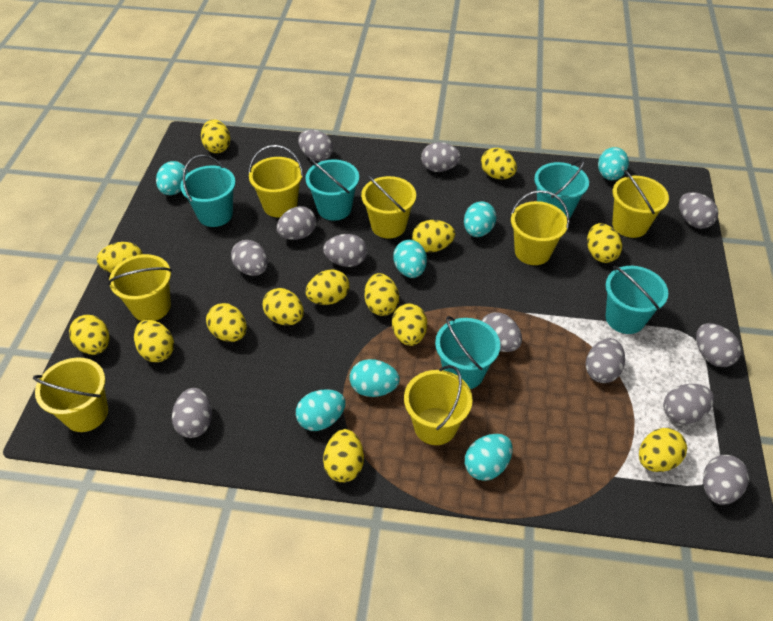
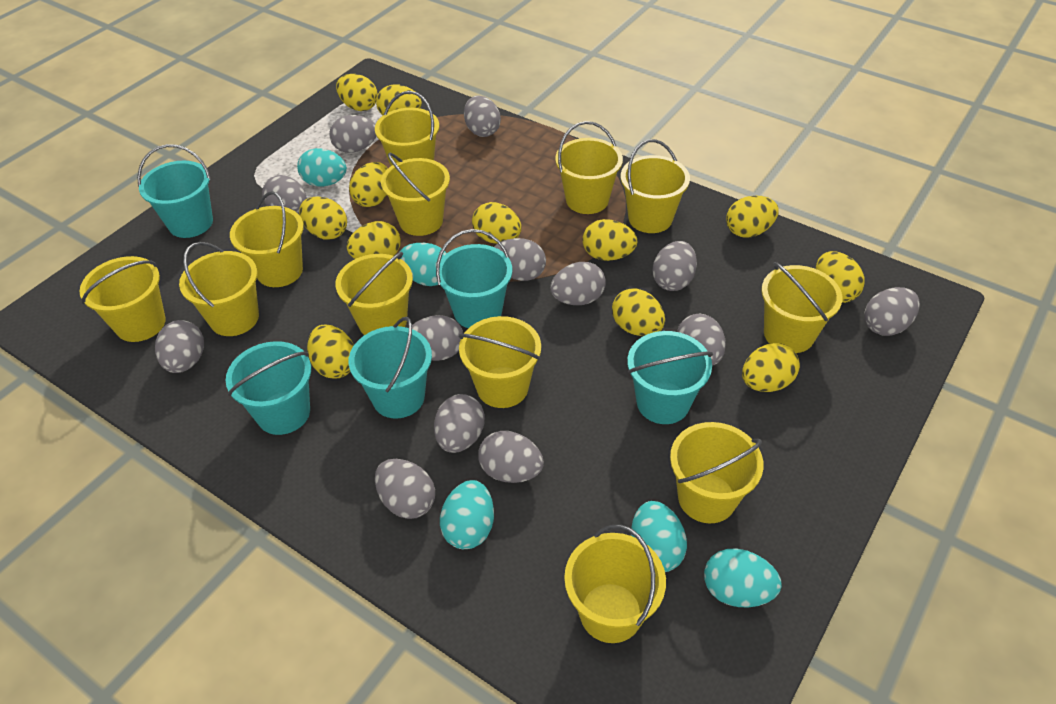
grey egg: 12 -> 13
turquoise egg: 7 -> 5
yellow bucket: 7 -> 12
yellow egg: 14 -> 12

